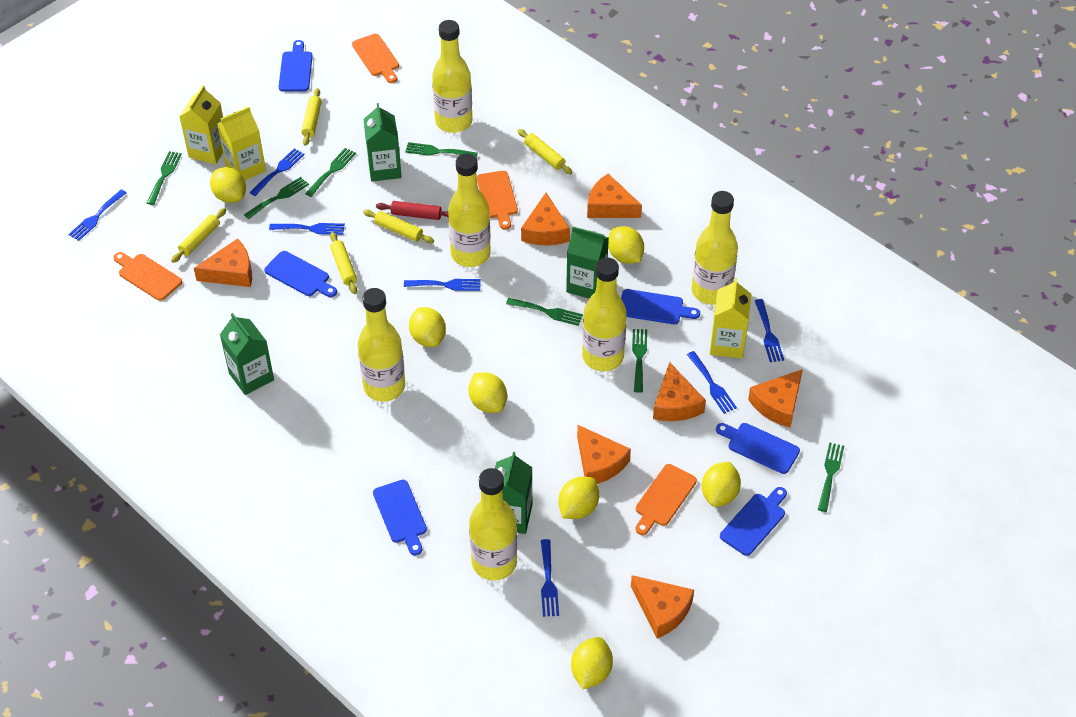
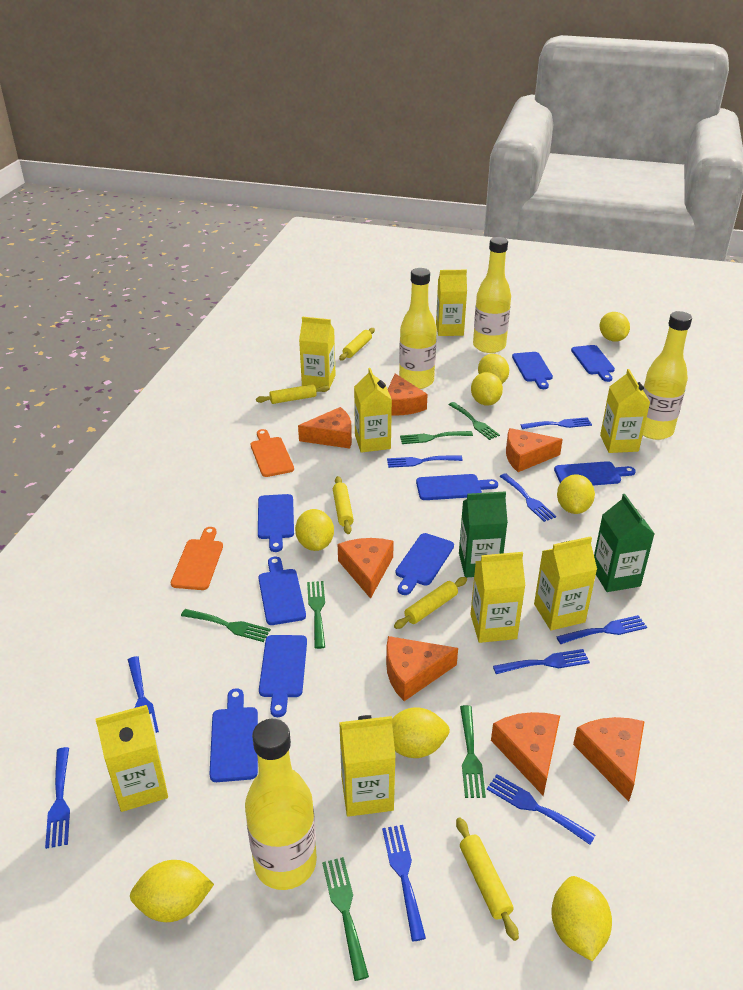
blue cutting board: 6 -> 9
blue fork: 7 -> 9
green carton: 4 -> 2
green fork: 7 -> 6
orange cutting board: 4 -> 2
red rolling pin: 1 -> 0
yellow bottle: 6 -> 4
yellow carton: 3 -> 8
yellow lemon: 7 -> 8

